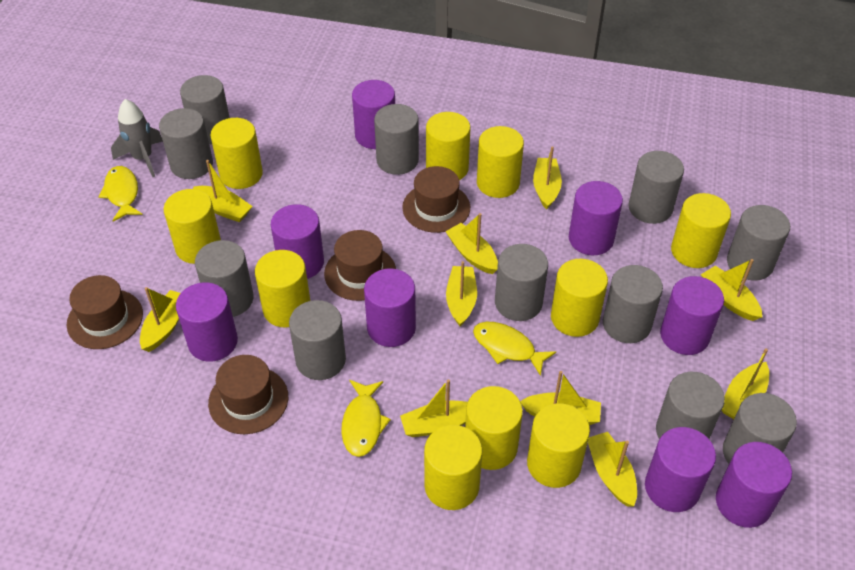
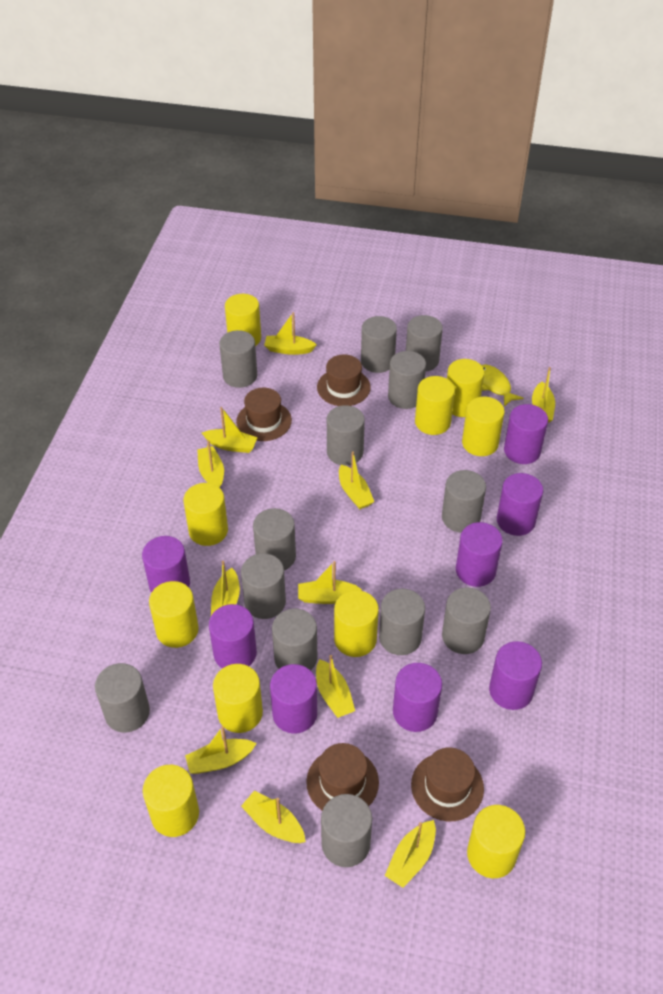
grey cylinder: 11 -> 13
grey rocket: 1 -> 0
yellow boat: 10 -> 11
yellow fish: 3 -> 1

